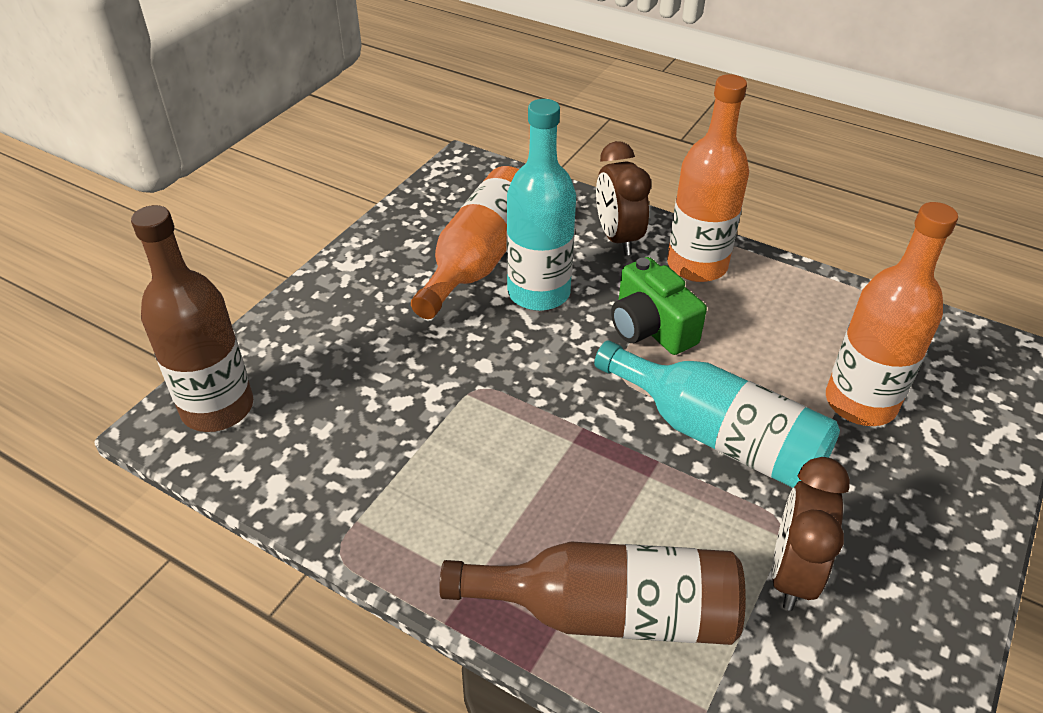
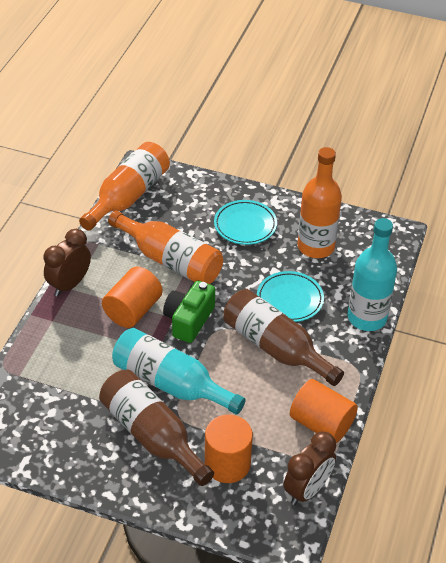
orange cylinder: 0 -> 3
turquoise plate: 0 -> 2

